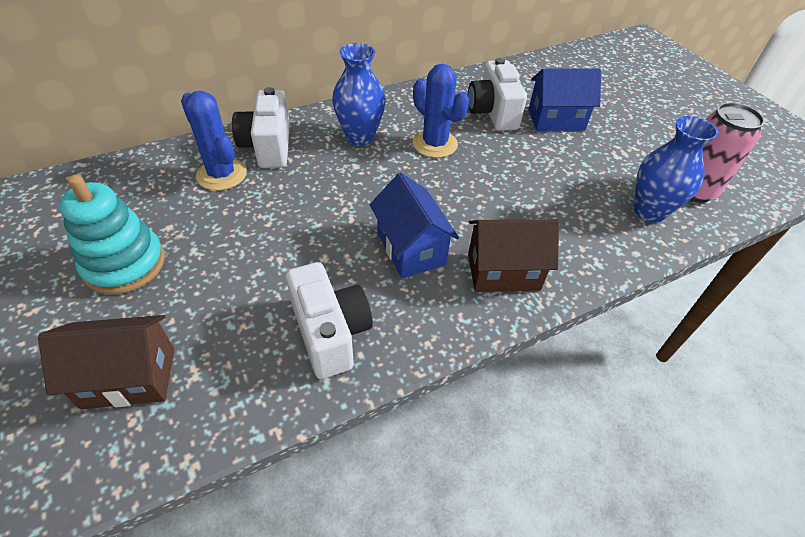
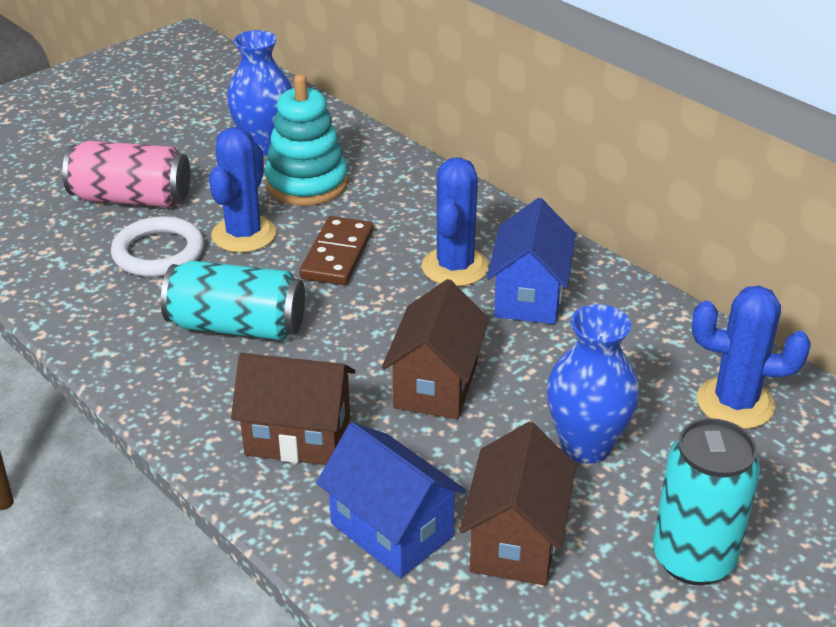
blue cactus: 2 -> 3
brown domino: 0 -> 1
brown house: 2 -> 3
turquoise can: 0 -> 2
white camera: 3 -> 0
white ring: 0 -> 1

